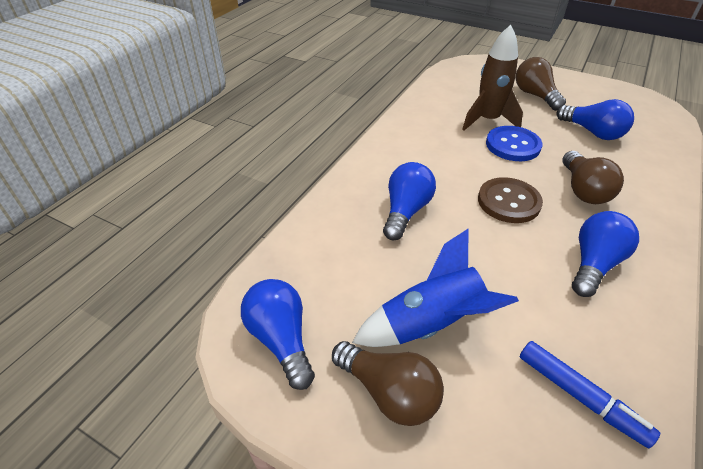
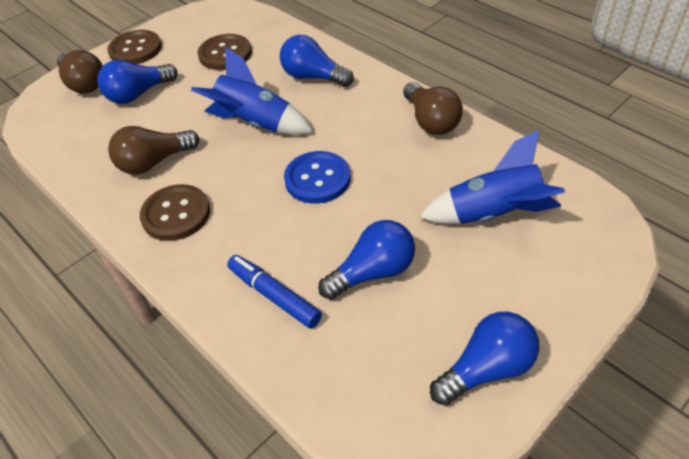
blue rocket: 1 -> 2
brown button: 1 -> 3
brown rocket: 1 -> 0

